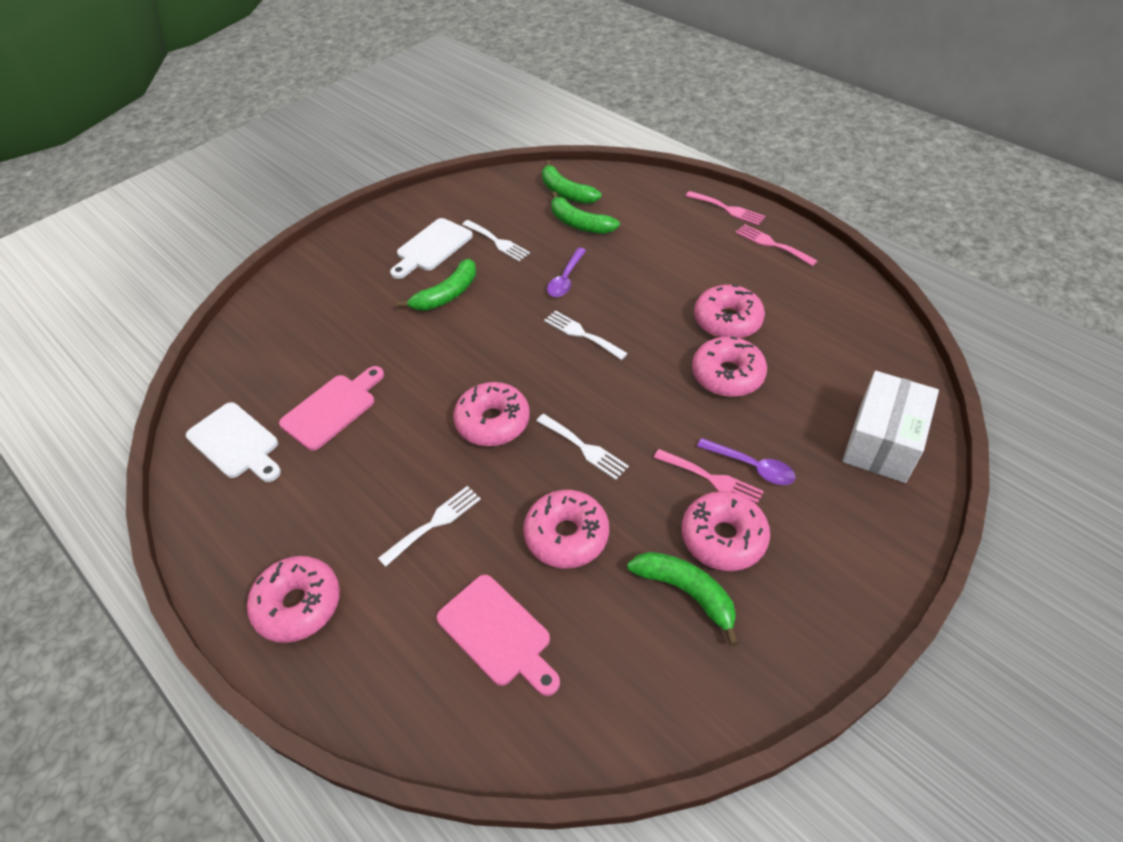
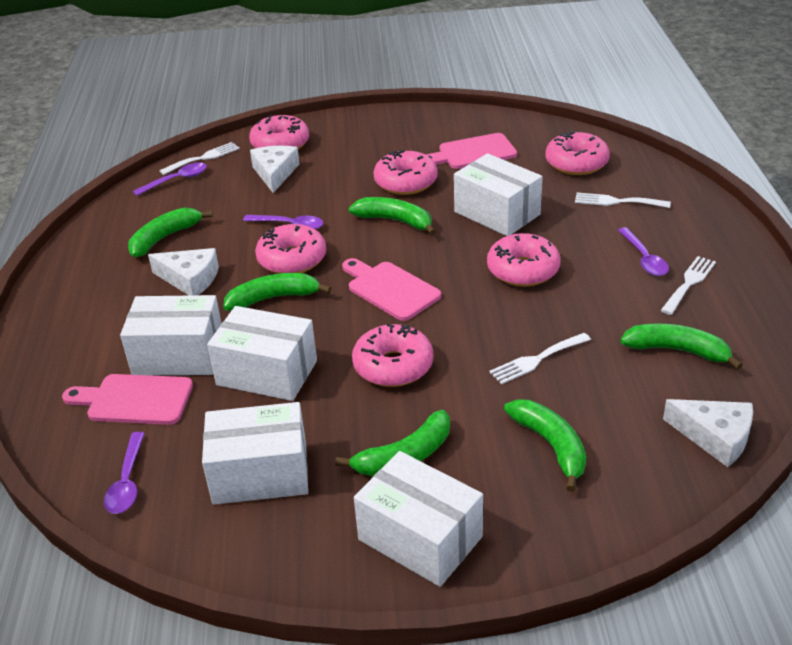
green banana: 4 -> 6
pink cutting board: 2 -> 3
pink fork: 3 -> 0
purple spoon: 2 -> 4
white box: 1 -> 5
white cheese: 0 -> 3
white cutting board: 2 -> 0

